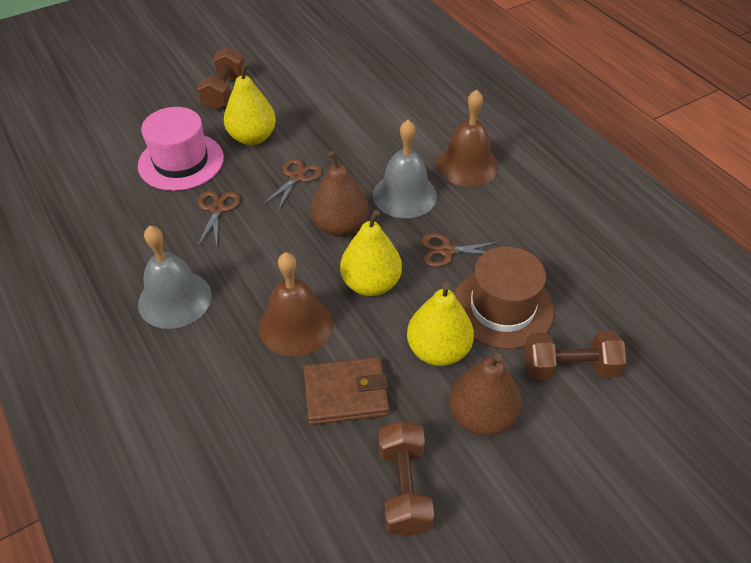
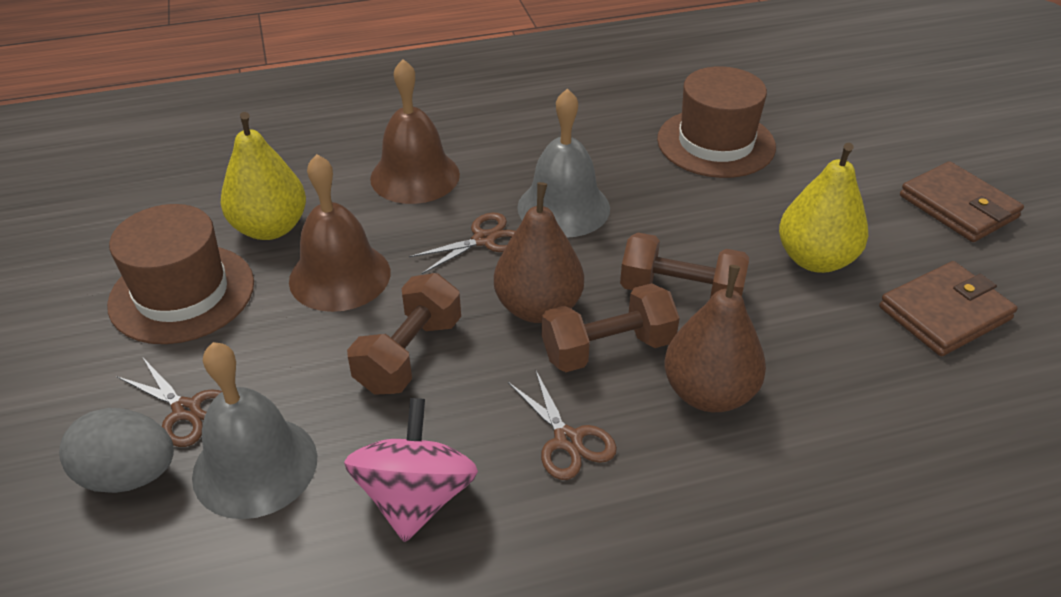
brown hat: 1 -> 2
brown wallet: 1 -> 2
grey egg: 0 -> 1
pink hat: 1 -> 0
pink spinning top: 0 -> 1
yellow pear: 3 -> 2

